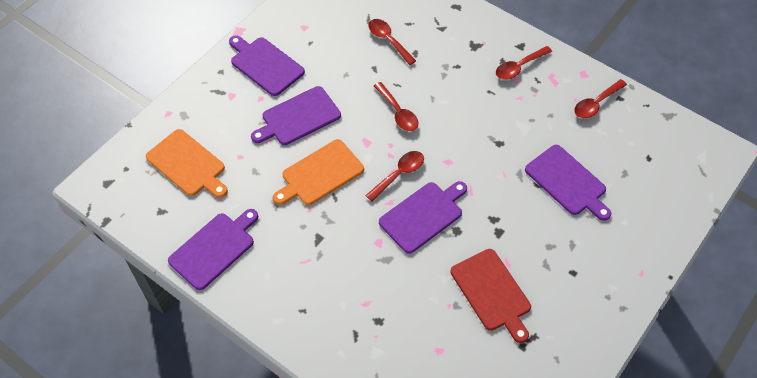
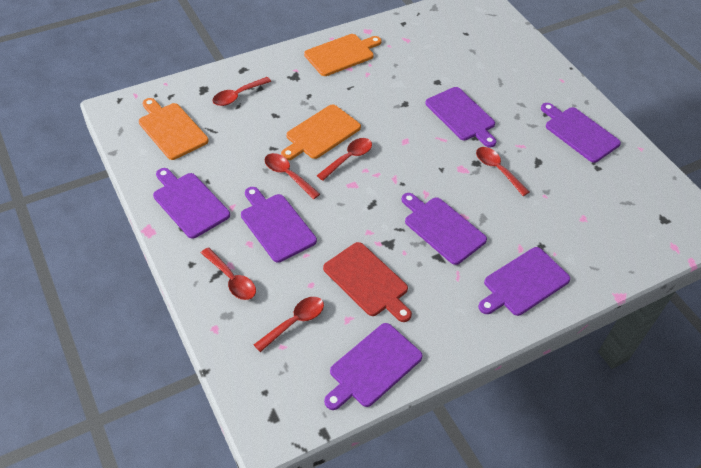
orange cutting board: 2 -> 3
purple cutting board: 5 -> 7
red spoon: 5 -> 6

